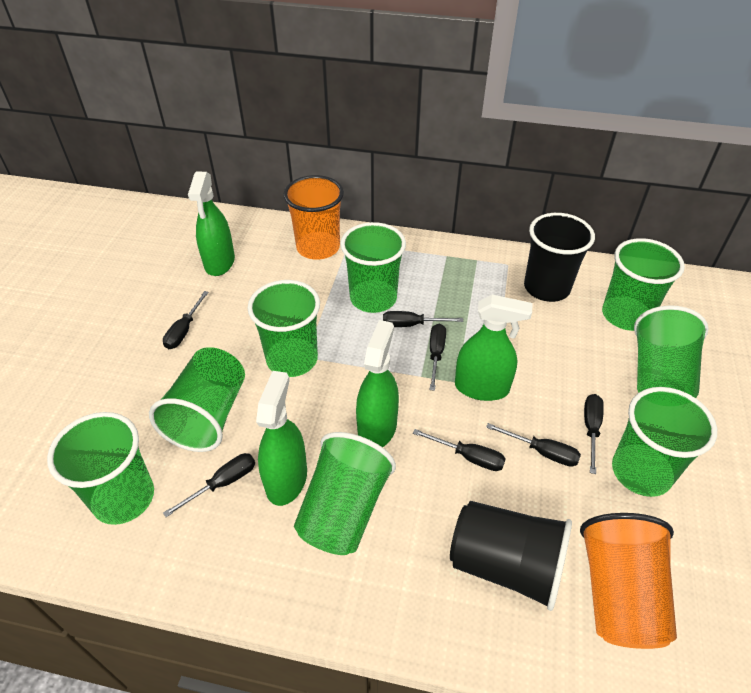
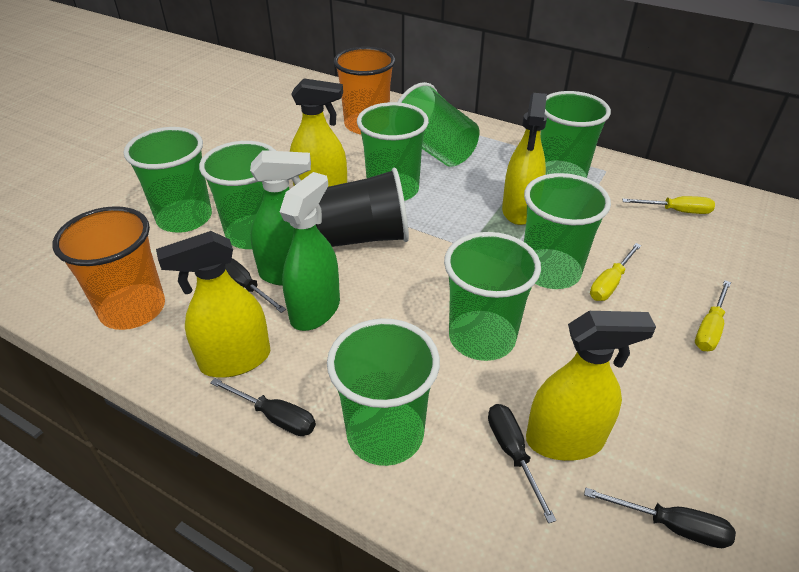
black cup: 2 -> 1
black screwdriver: 7 -> 4
green spray bottle: 4 -> 2
yellow screwdriver: 0 -> 3
yellow spray bottle: 0 -> 4

